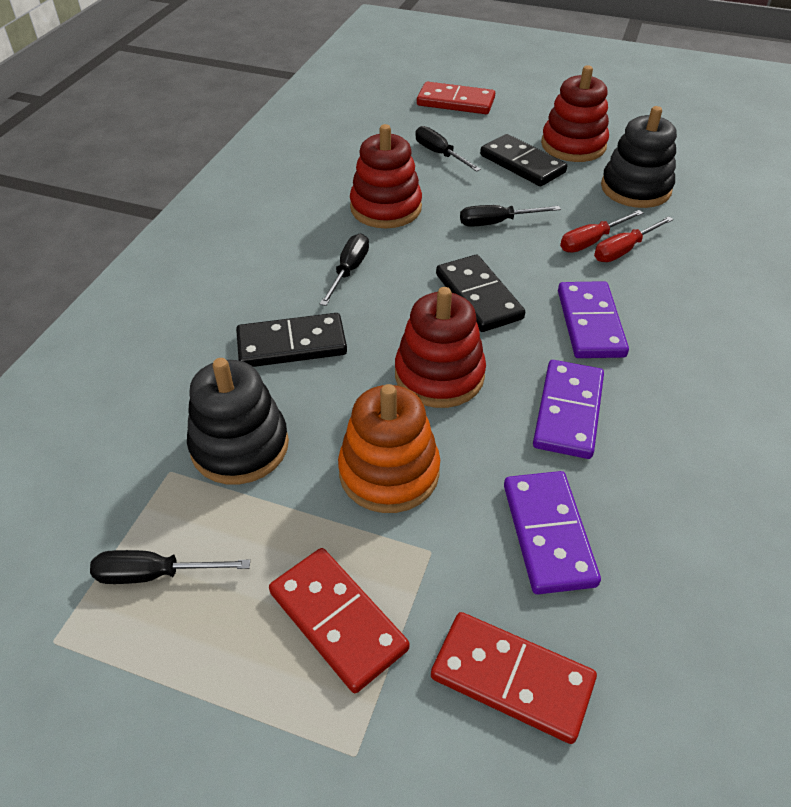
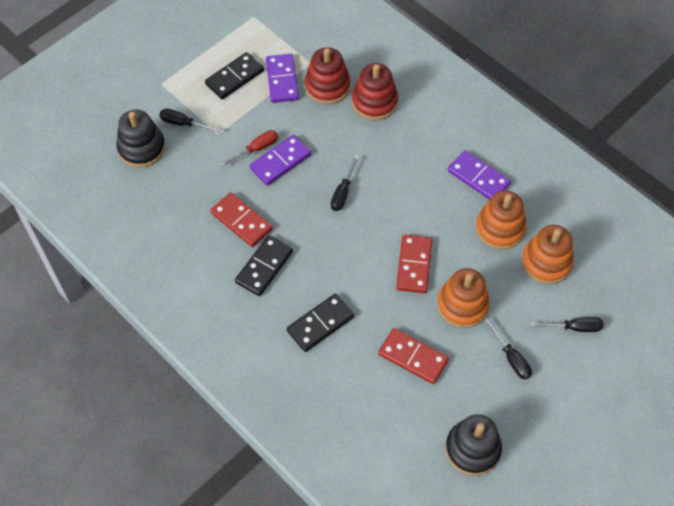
orange stacking toy: 1 -> 3
red screwdriver: 2 -> 1
red stacking toy: 3 -> 2

